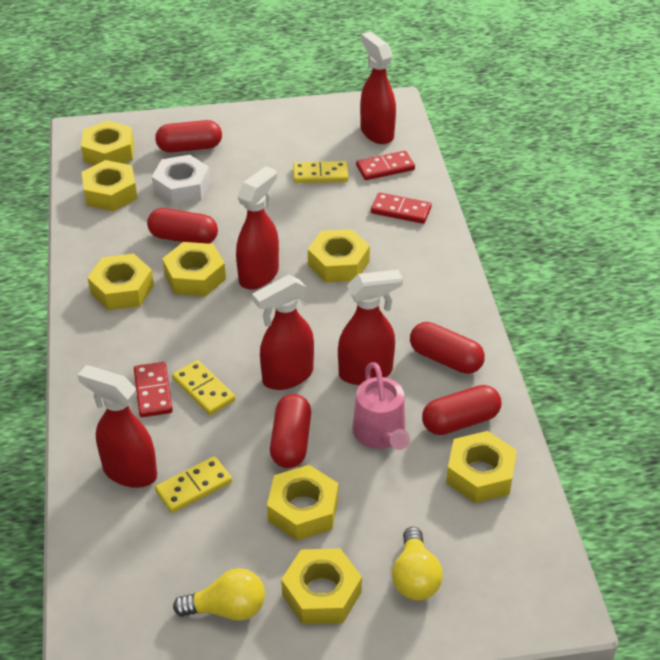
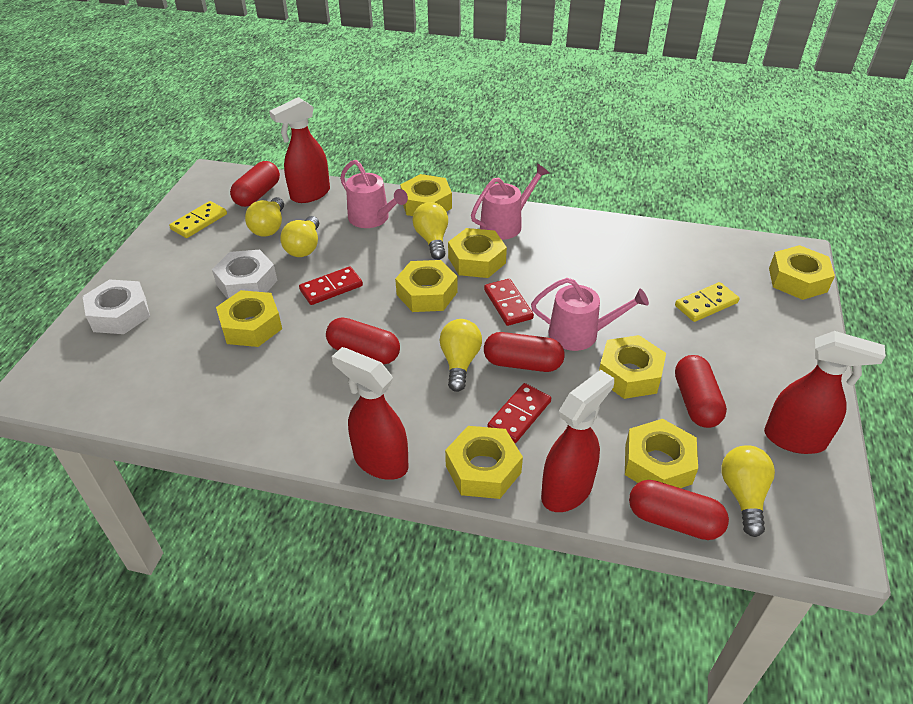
pink watering can: 1 -> 3
red spray bottle: 5 -> 4
white nut: 1 -> 2
yellow domino: 3 -> 2
yellow light bulb: 2 -> 5

